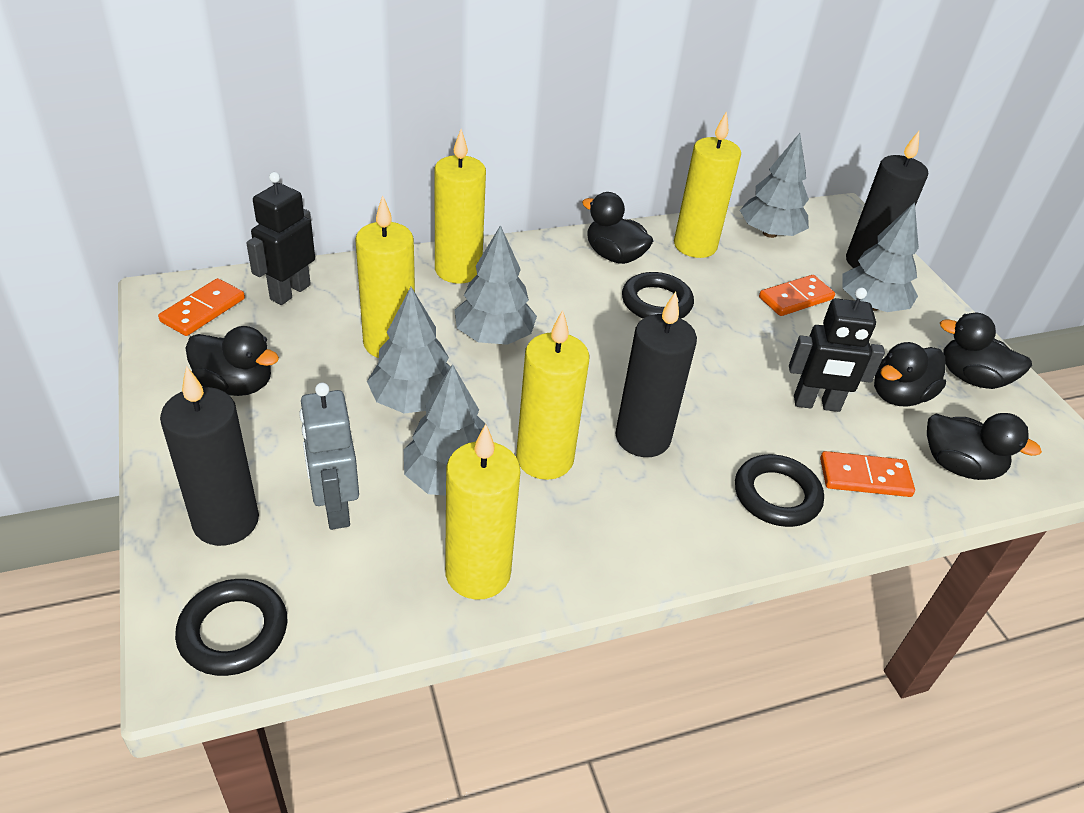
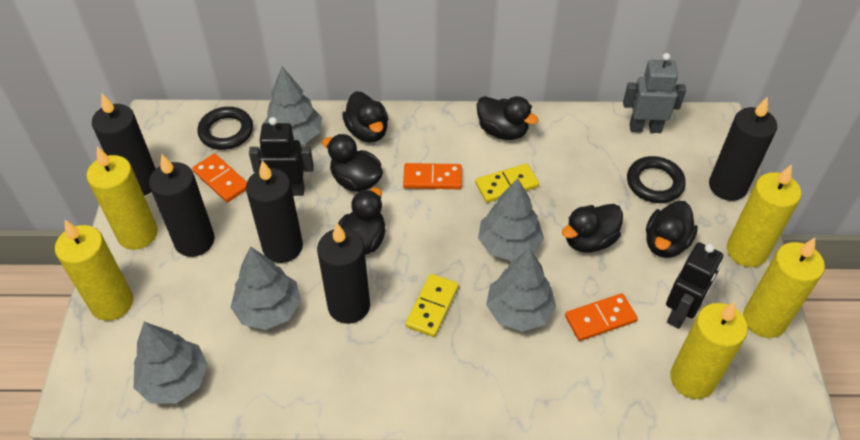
black candle: 3 -> 5
black duck: 5 -> 6
black ring: 3 -> 2
yellow domino: 0 -> 2

